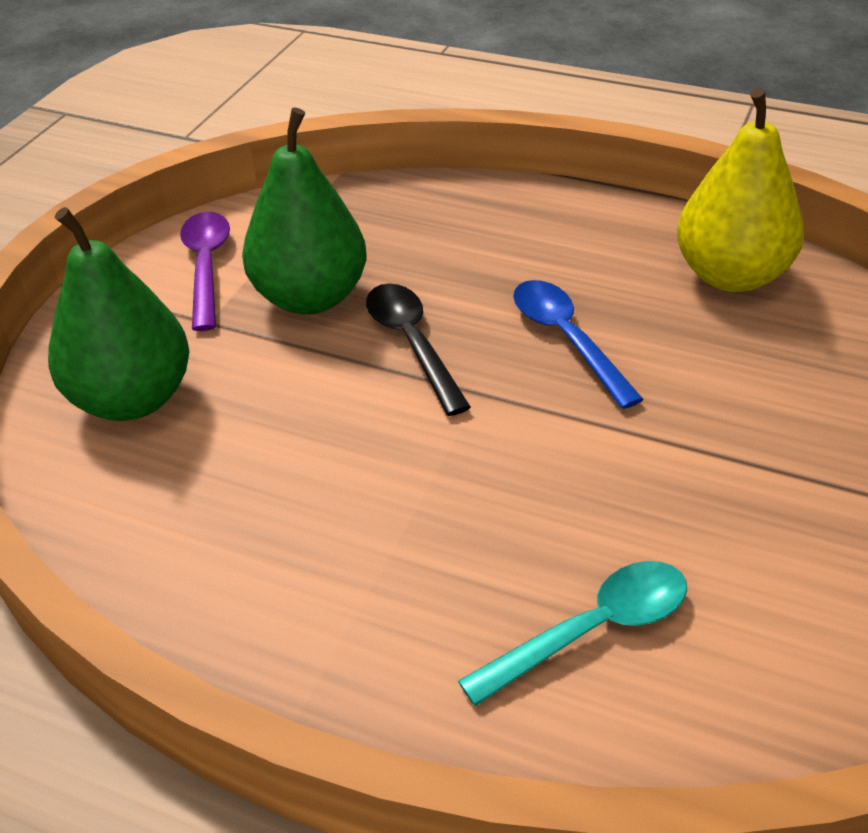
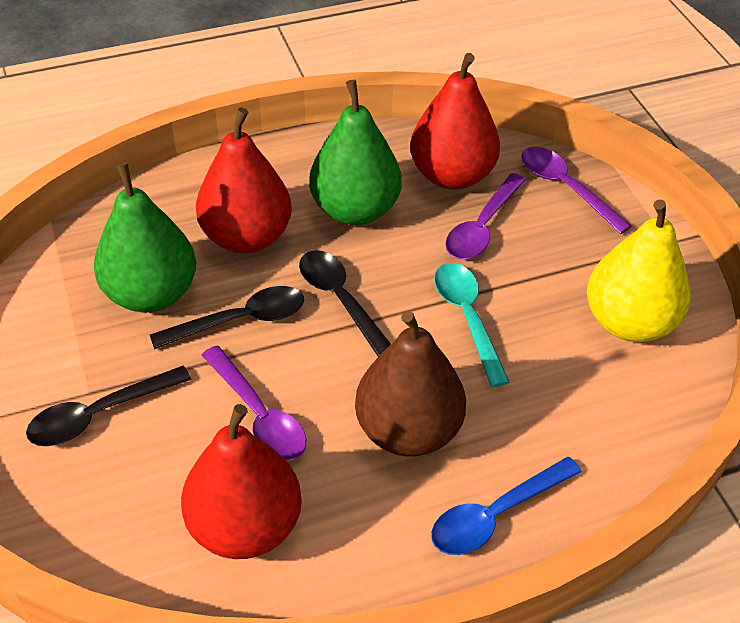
black spoon: 1 -> 3
brown pear: 0 -> 1
purple spoon: 1 -> 3
red pear: 0 -> 3

